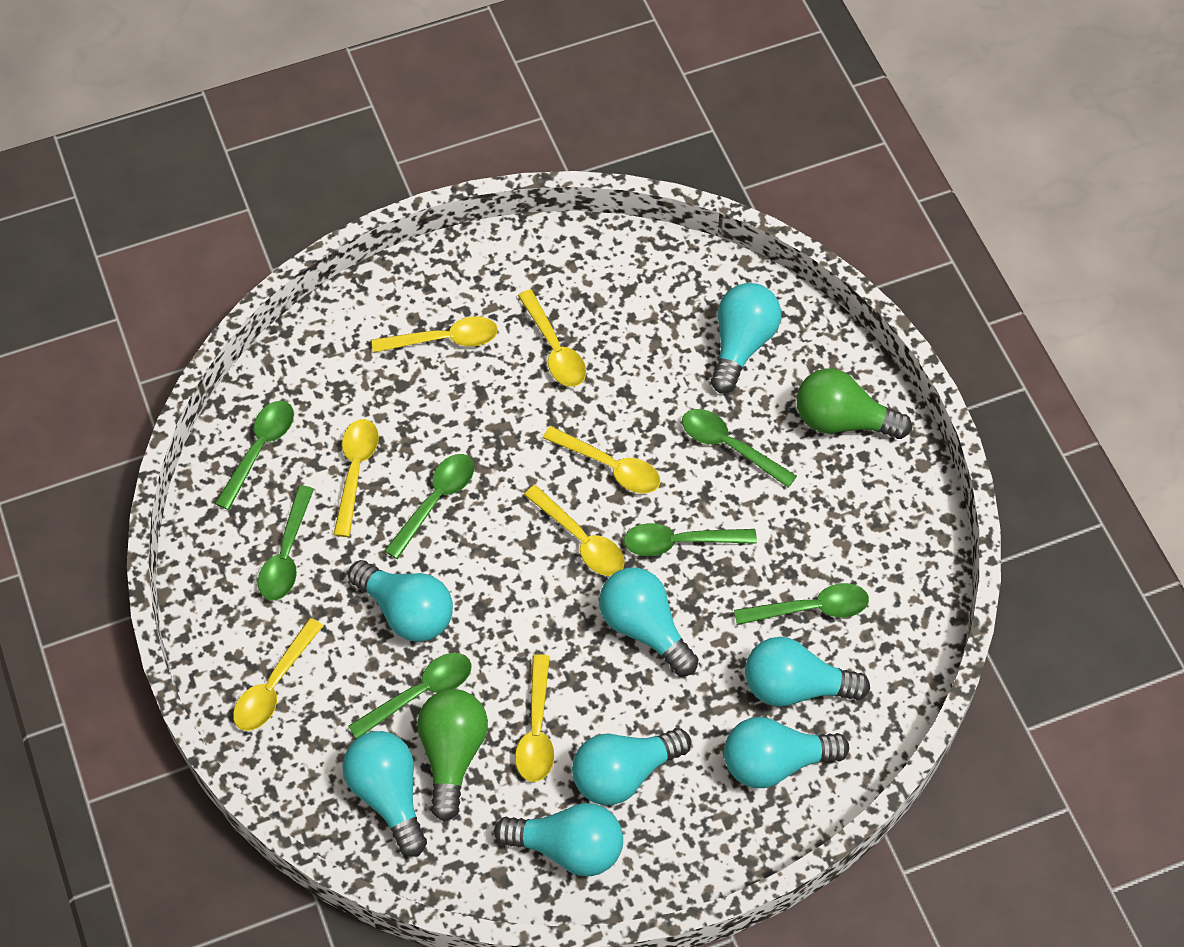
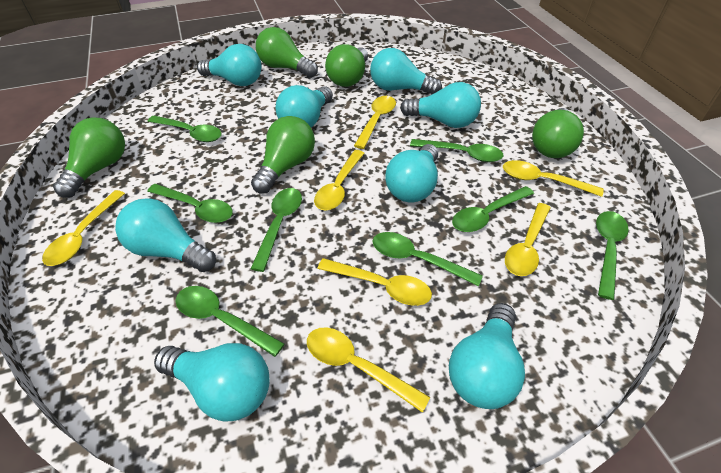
green light bulb: 2 -> 5
green spoon: 7 -> 8

